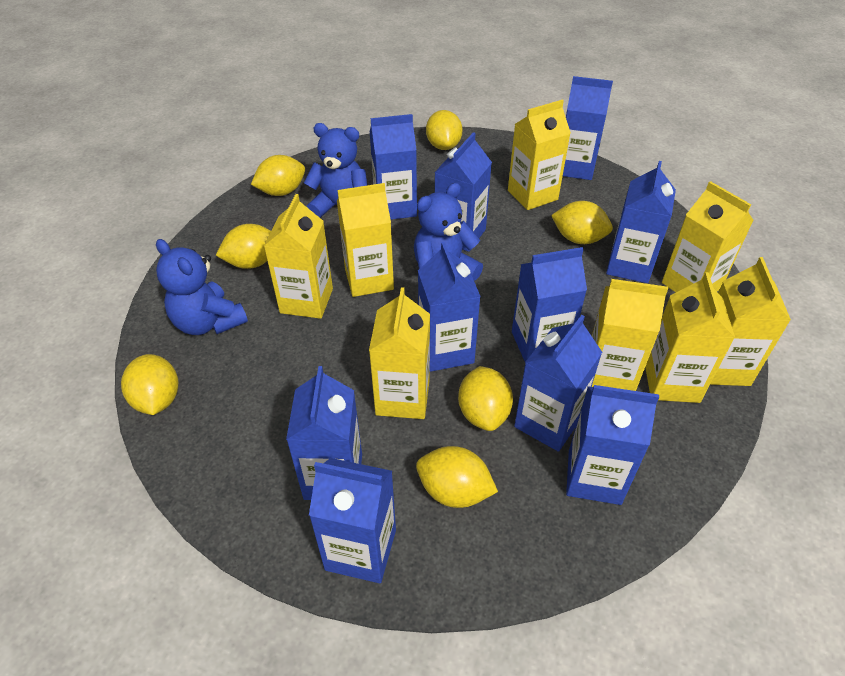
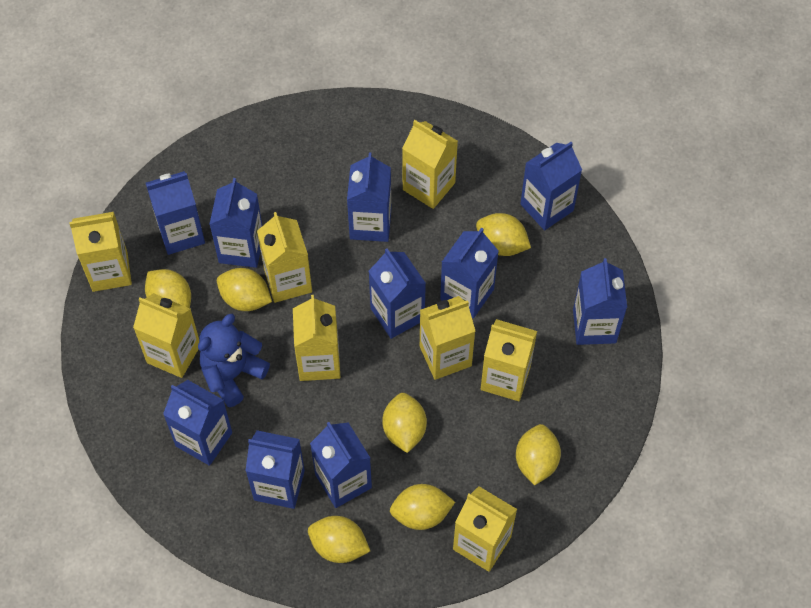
blue teddy bear: 3 -> 1

